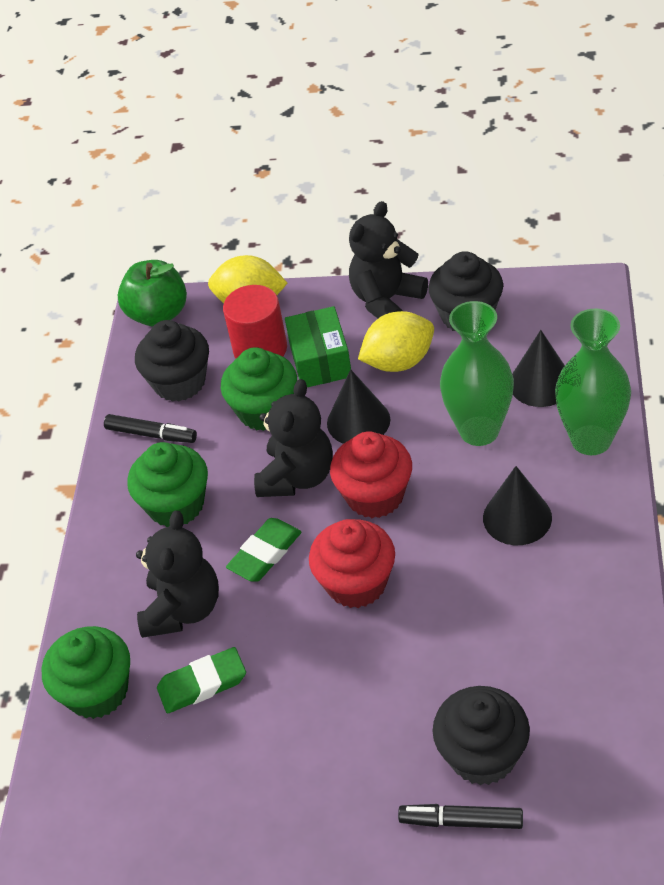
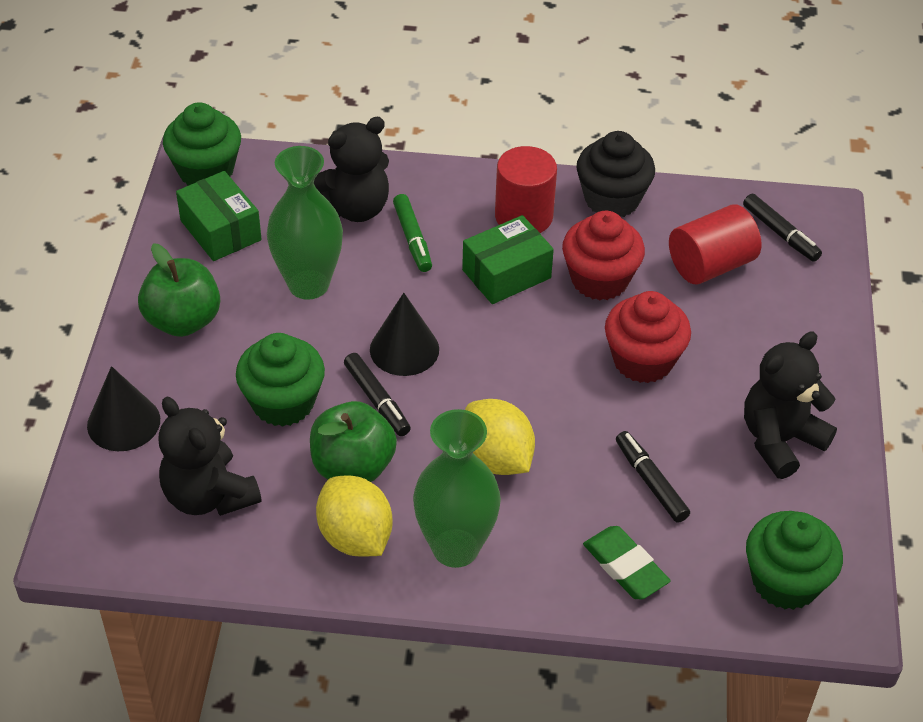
black cone: 3 -> 2
black cupcake: 3 -> 1
black marker: 2 -> 3
green apple: 1 -> 2
green box: 1 -> 2
green eraser: 2 -> 1
green marker: 0 -> 1
red cylinder: 1 -> 2

